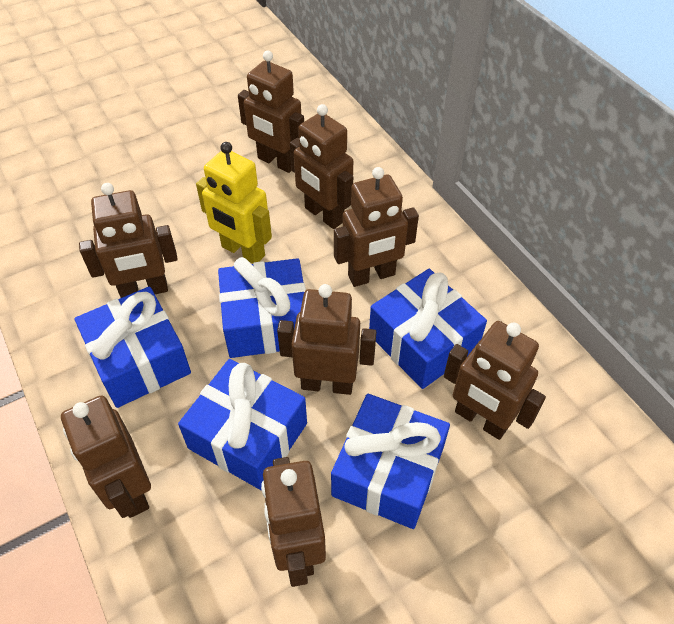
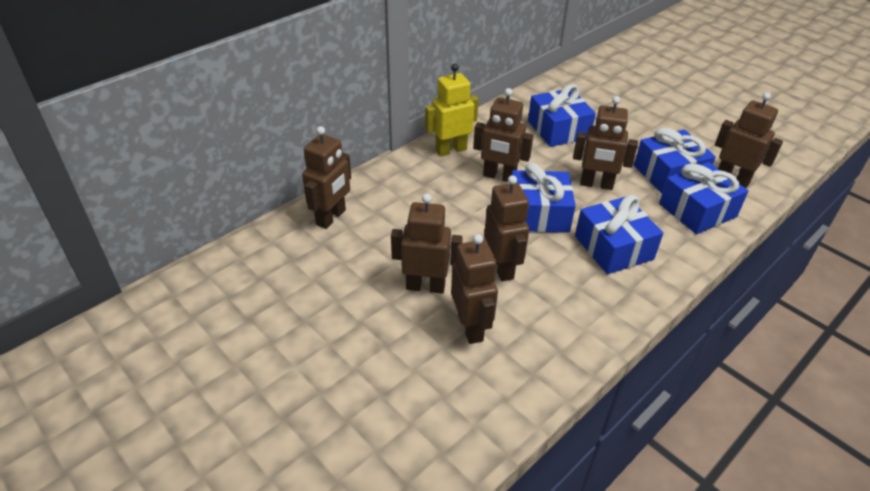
brown robot: 8 -> 7

